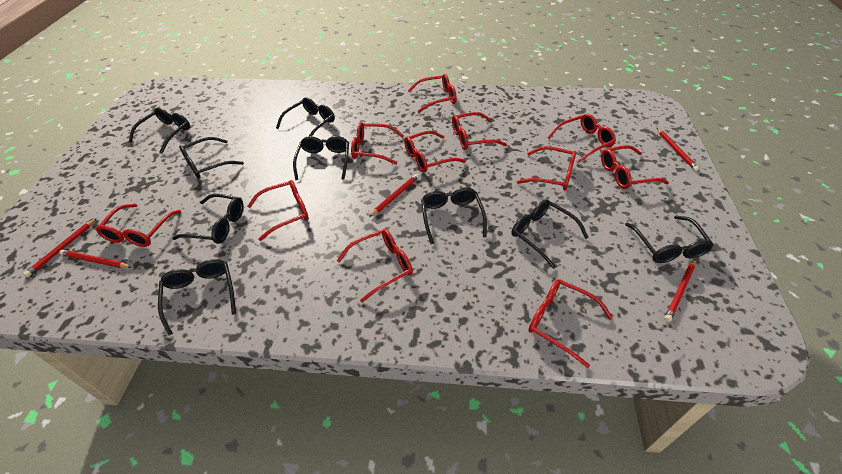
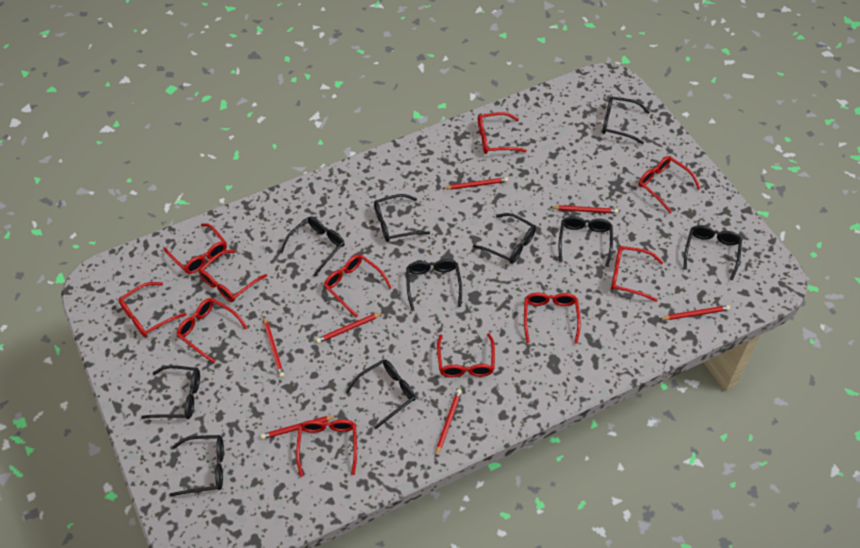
black glasses: 9 -> 10
red pencil: 5 -> 7

